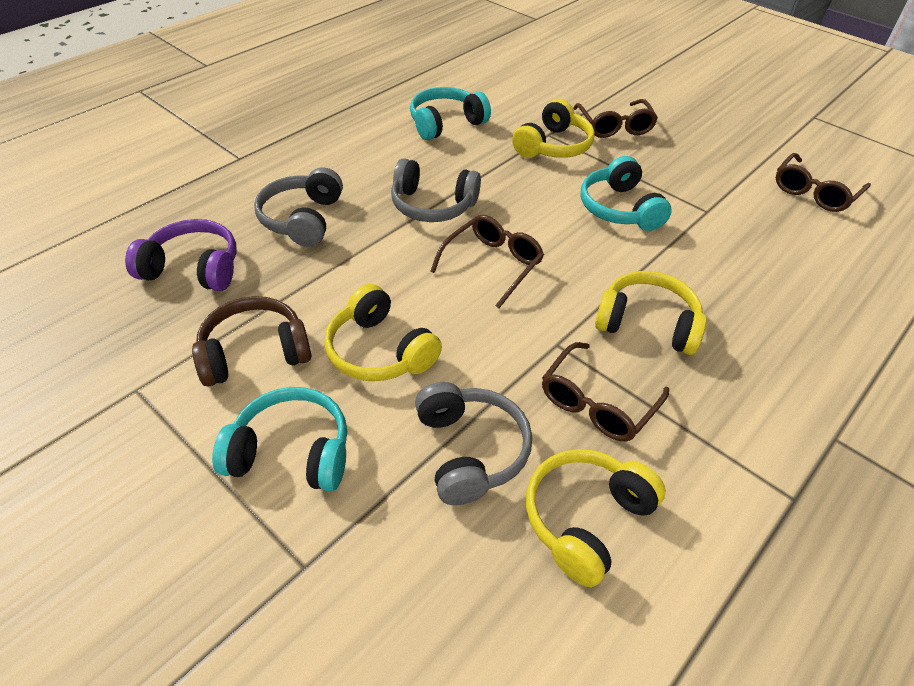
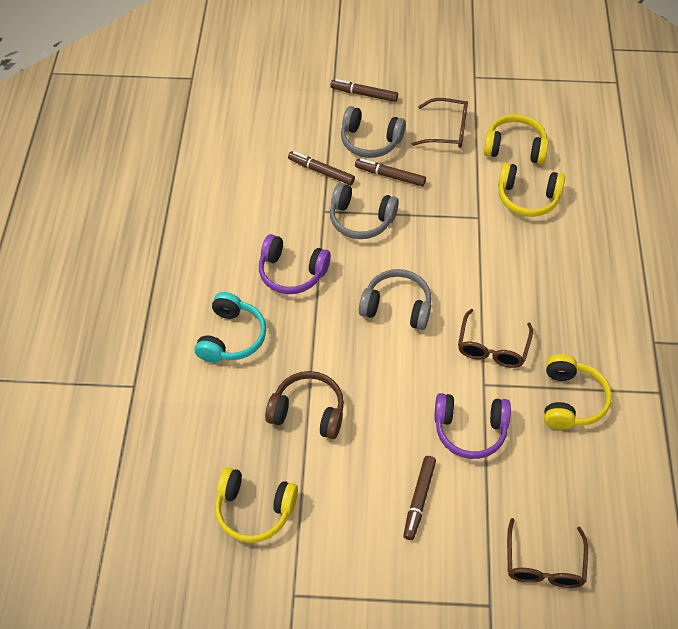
brown glasses: 4 -> 3
brown marker: 0 -> 4
purple headphones: 1 -> 2
turquoise headphones: 3 -> 1

